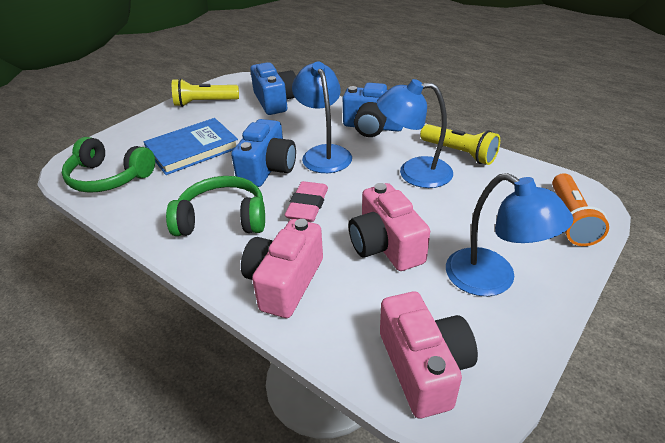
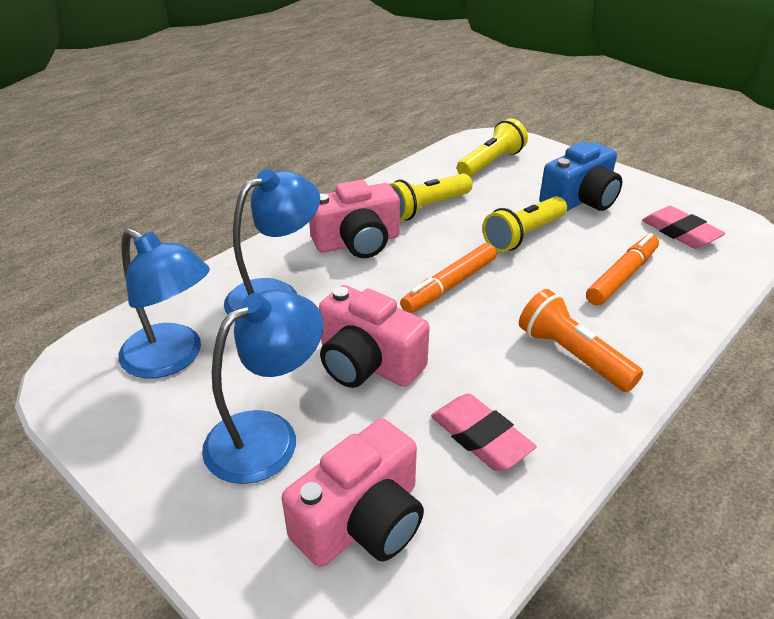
blue book: 1 -> 0
blue camera: 3 -> 1
green headphones: 2 -> 0
orange marker: 0 -> 2
pink eraser: 1 -> 2
yellow flashlight: 2 -> 3

